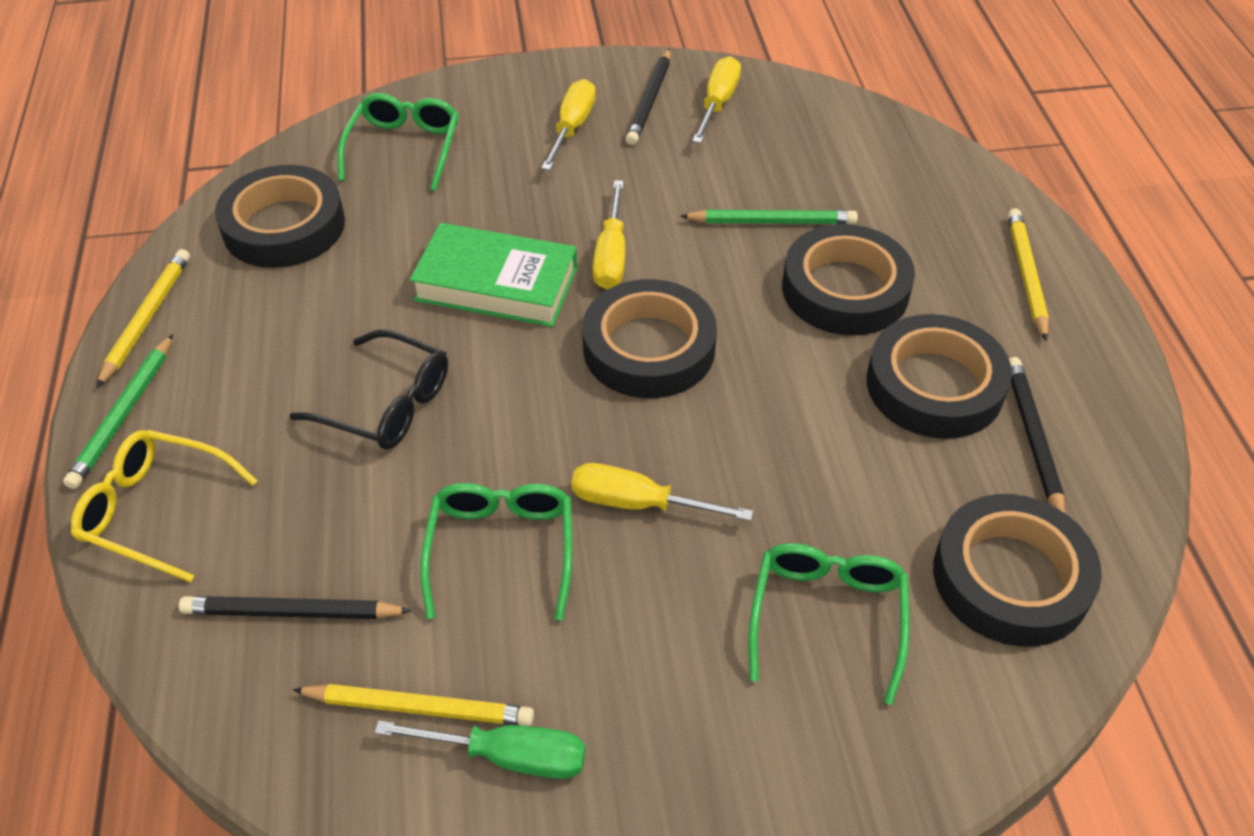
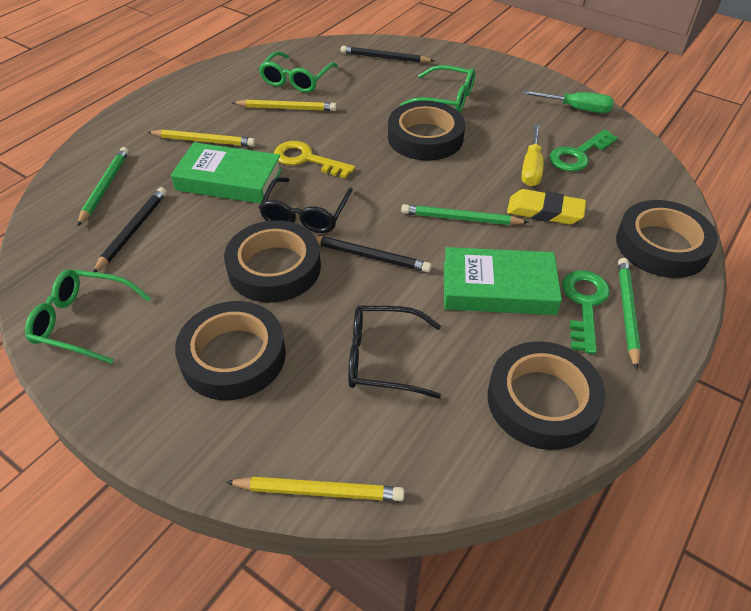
black glasses: 1 -> 2
green book: 1 -> 2
green key: 0 -> 2
green pencil: 2 -> 3
yellow eraser: 0 -> 1
yellow glasses: 1 -> 0
yellow key: 0 -> 1
yellow screwdriver: 4 -> 1

